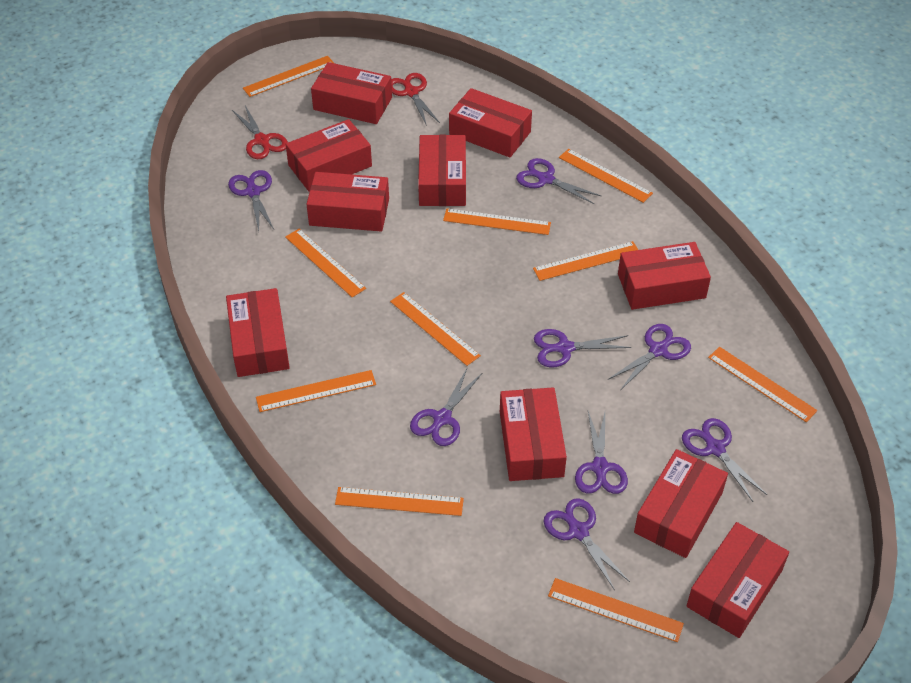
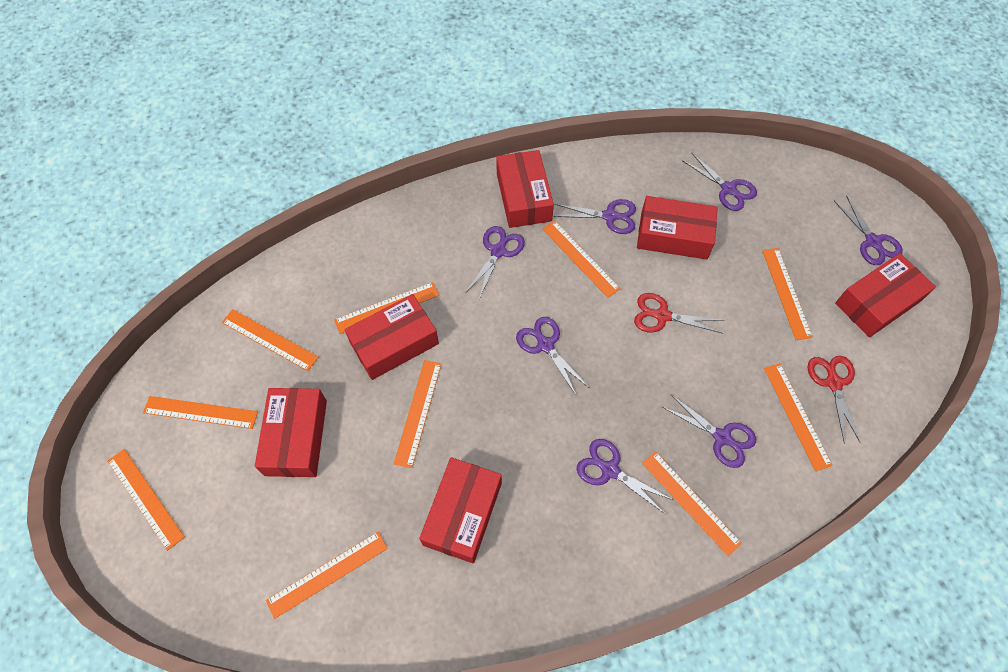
purple scissors: 8 -> 7
red box: 10 -> 6

